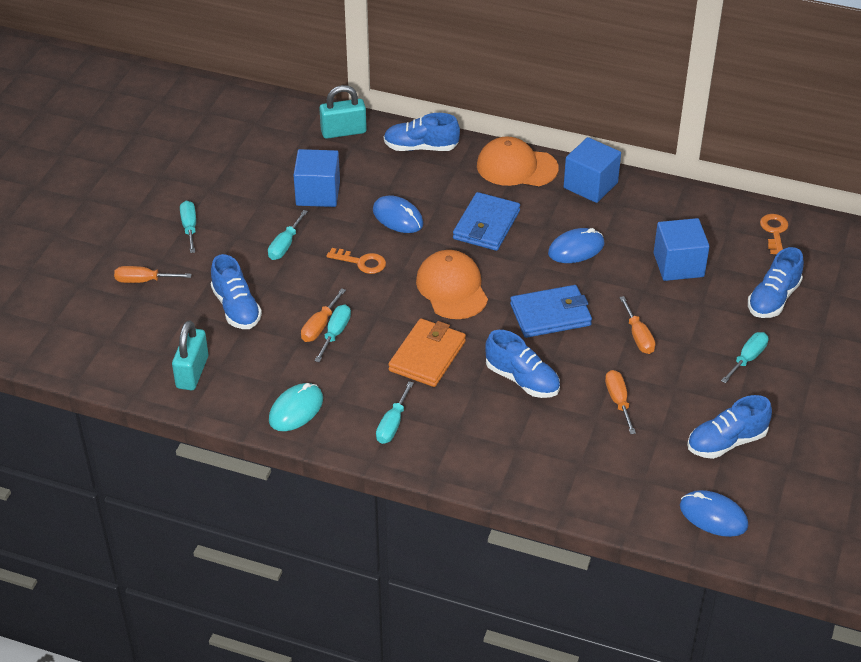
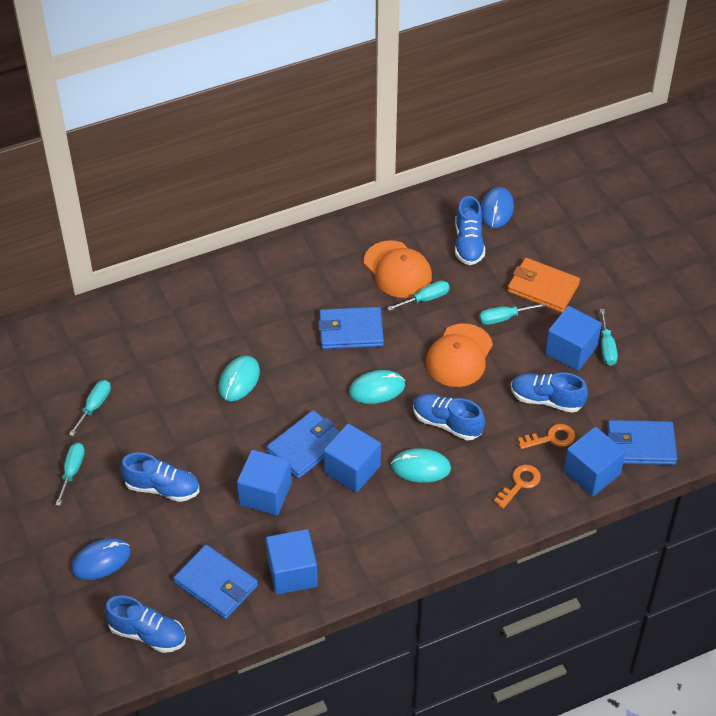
blue cube: 3 -> 5
blue mouse: 3 -> 2
blue wallet: 2 -> 4
orange screwdriver: 4 -> 0
turquoise mouse: 1 -> 3
turquoise padlock: 2 -> 0

